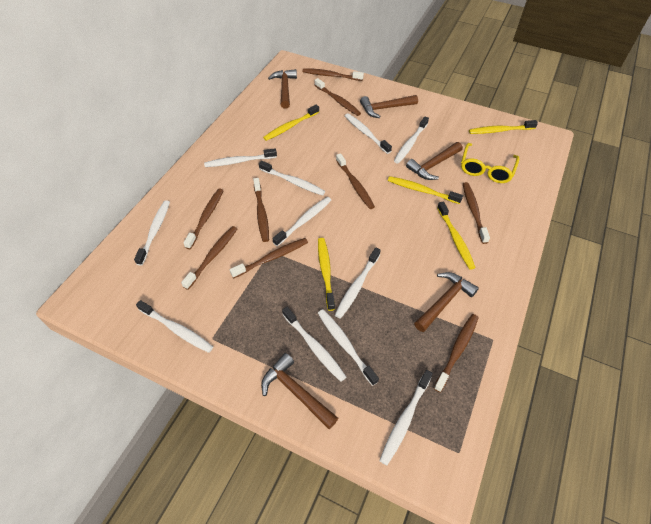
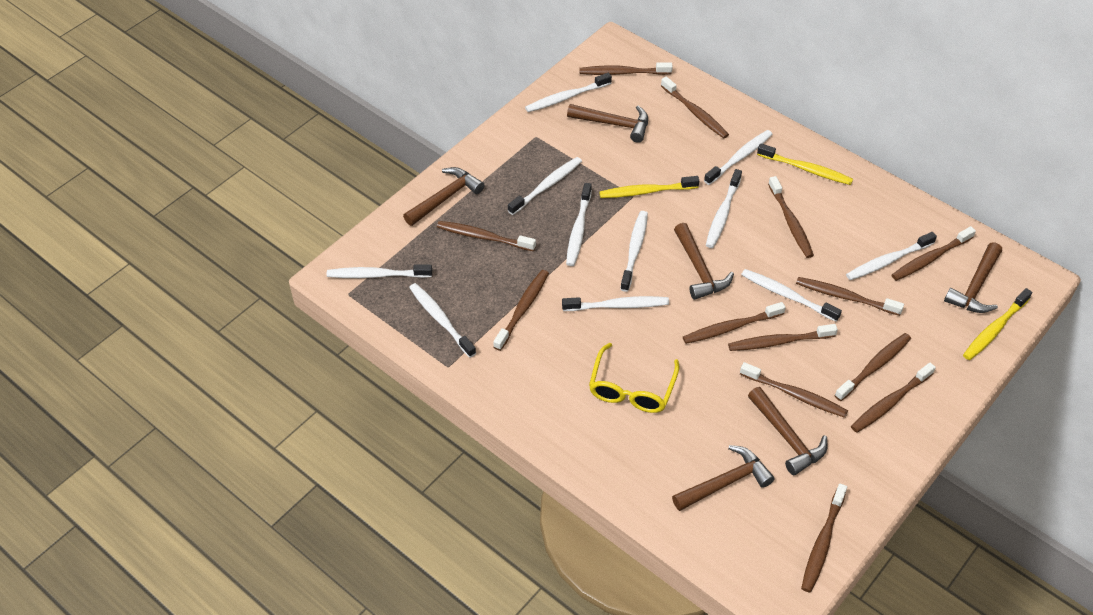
brown hammer: 5 -> 6
brown toothbrush: 9 -> 13
yellow toothbrush: 5 -> 3

